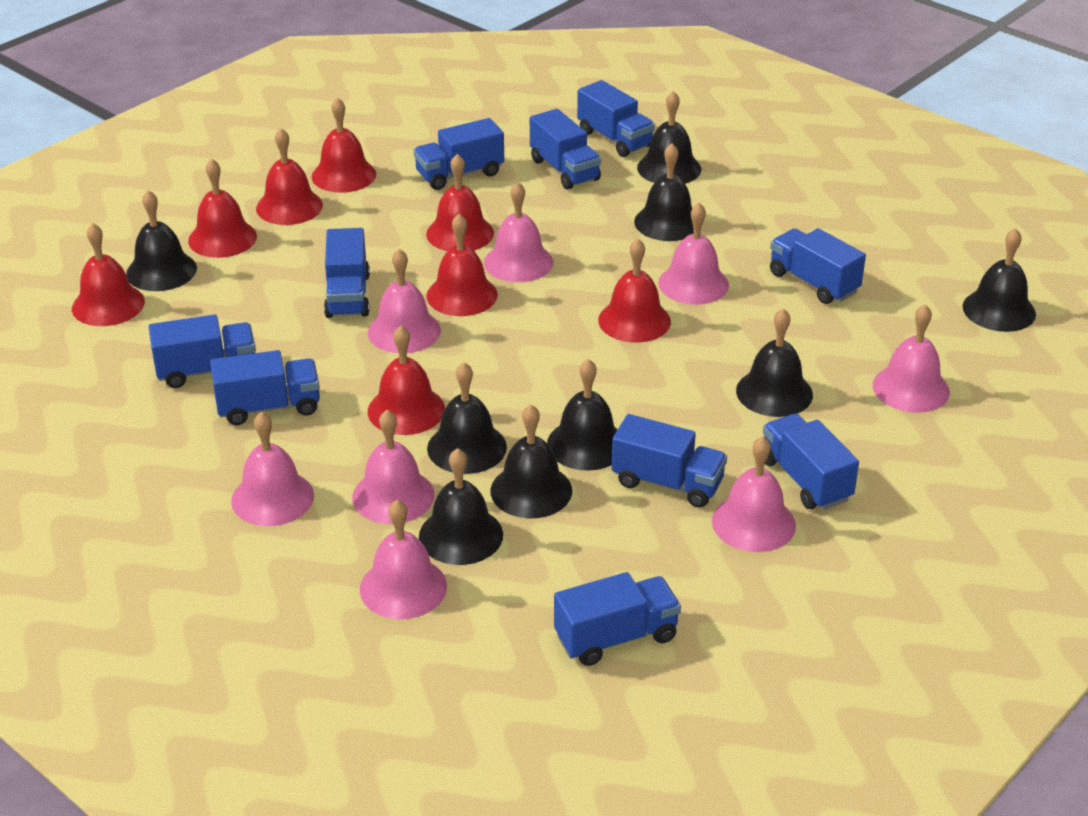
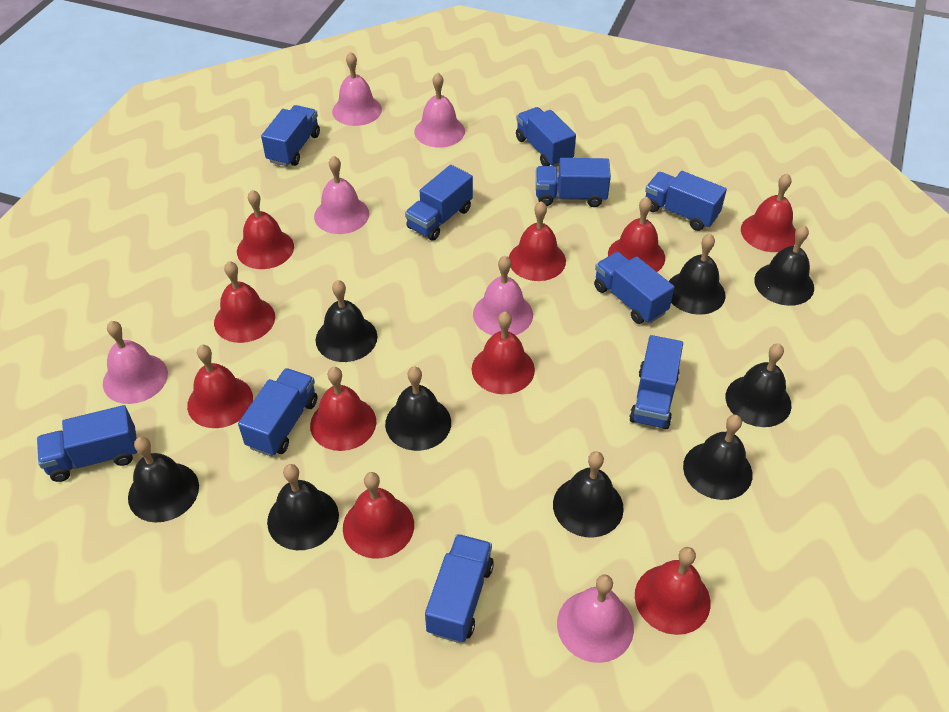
pink bell: 8 -> 6
red bell: 8 -> 10

